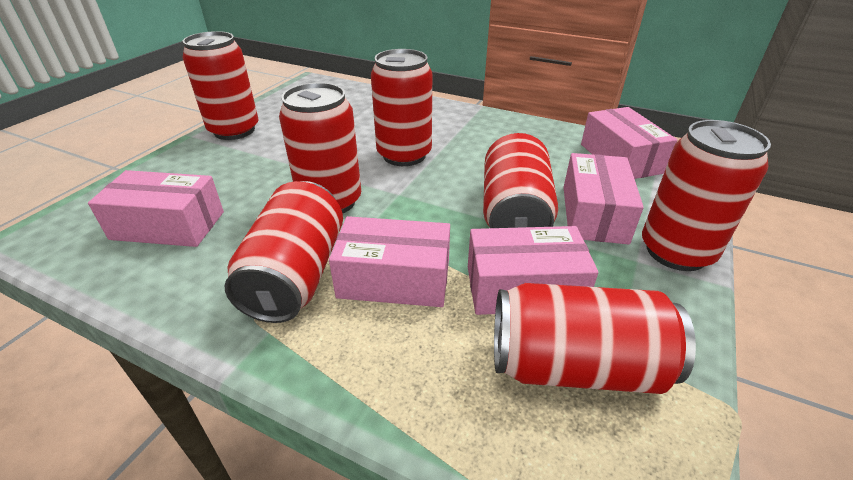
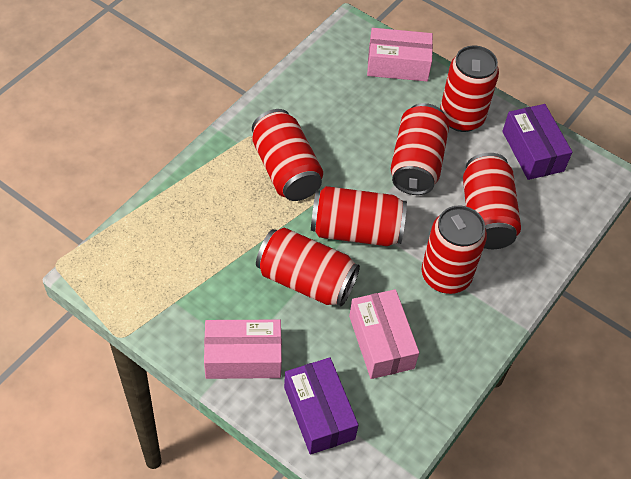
pink box: 5 -> 3
purple box: 0 -> 2

